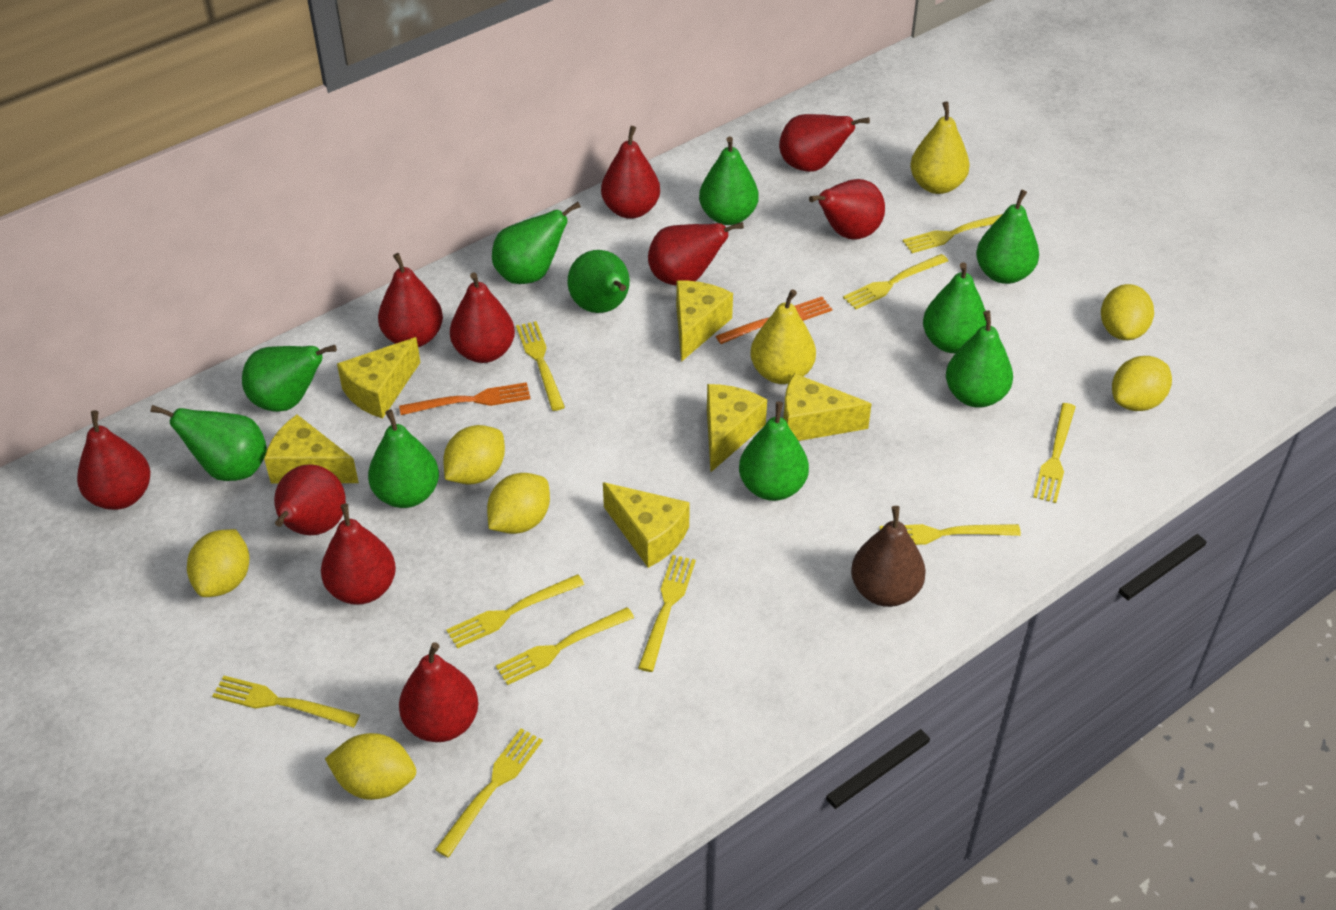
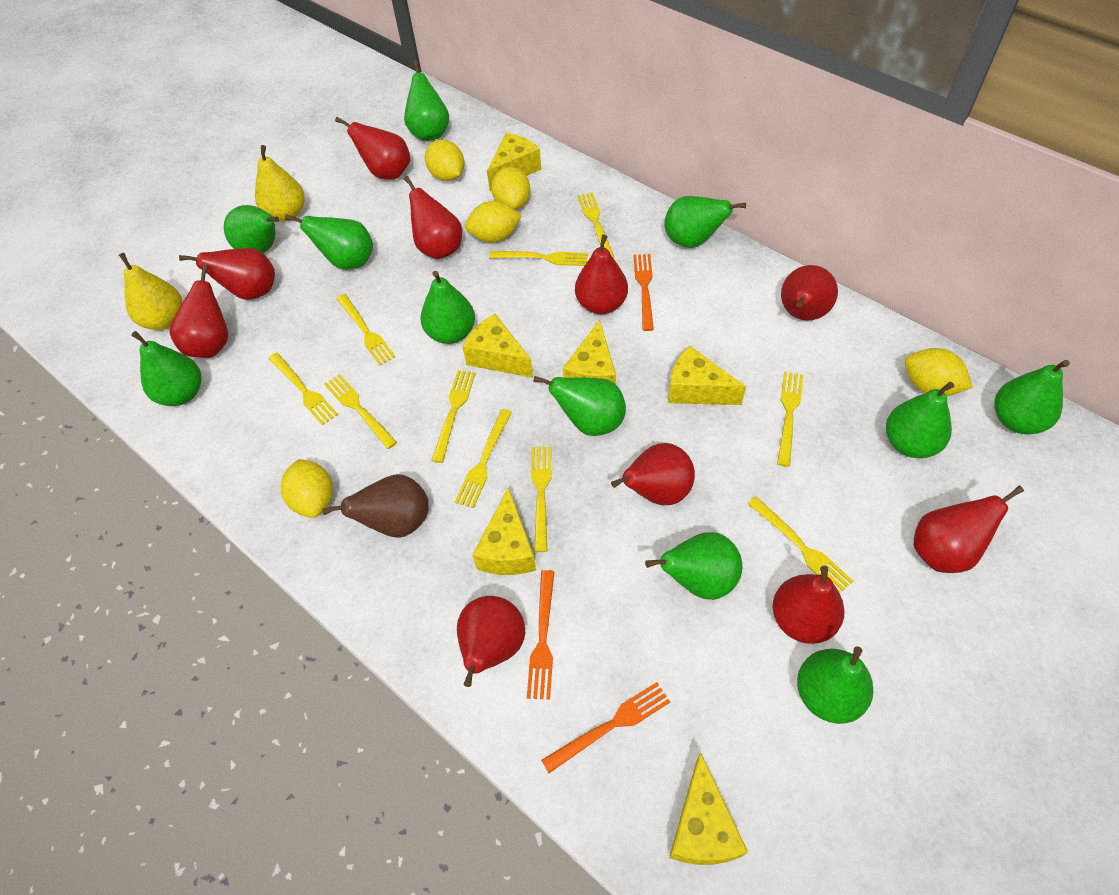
green pear: 10 -> 11
orange fork: 2 -> 3
yellow lemon: 6 -> 5

